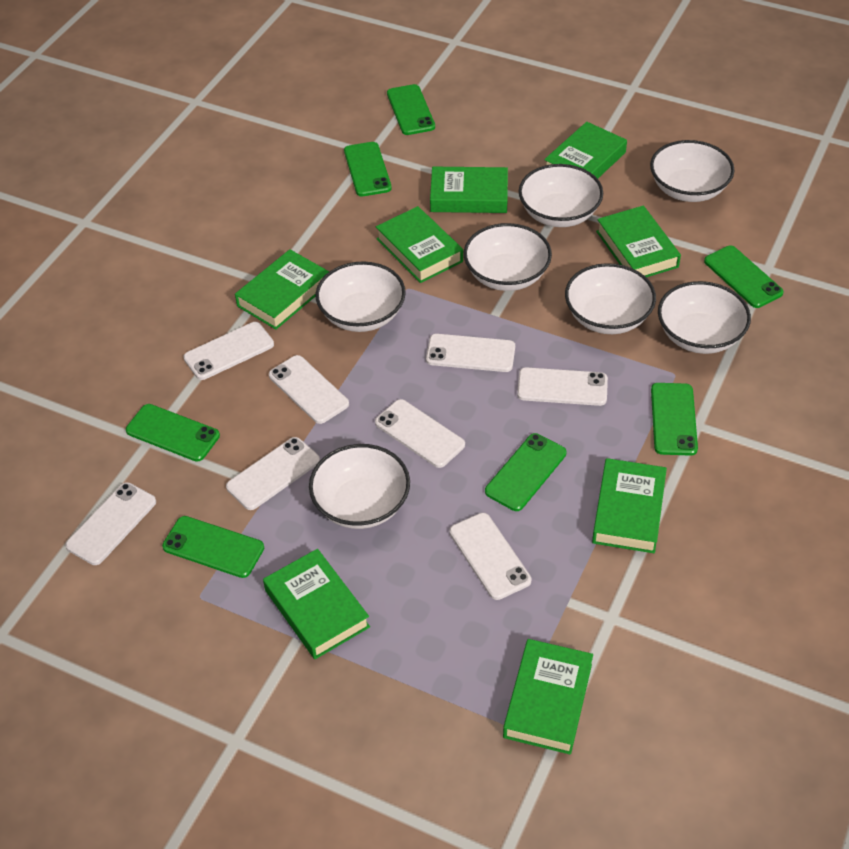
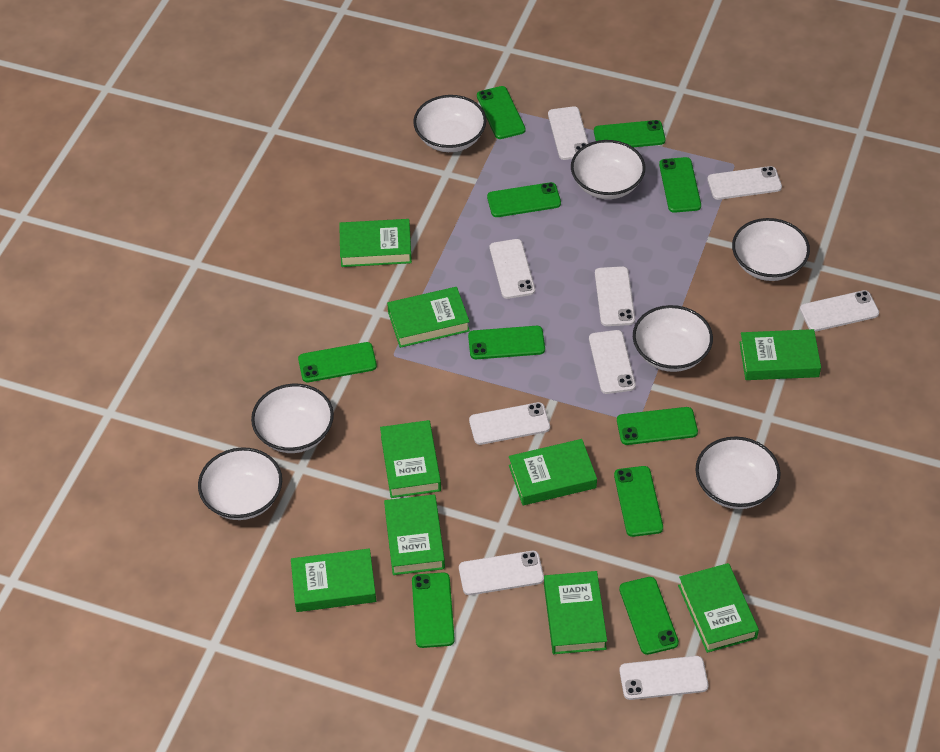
green book: 8 -> 9
green phone: 7 -> 10
white phone: 8 -> 9

